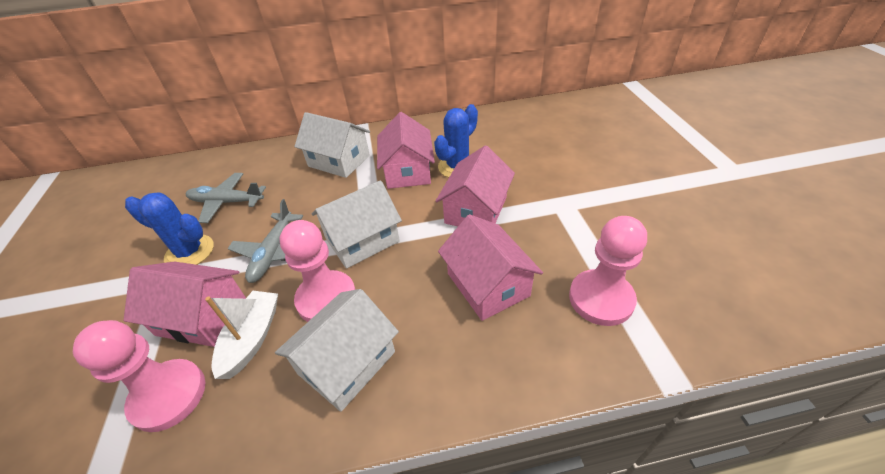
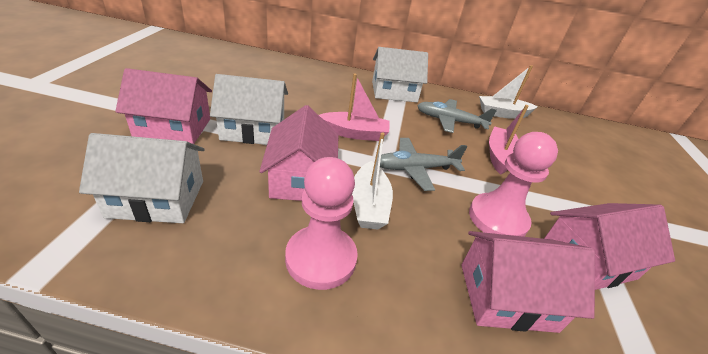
blue cactus: 2 -> 0
pink boat: 0 -> 2
pink pawn: 3 -> 2
white boat: 1 -> 2

